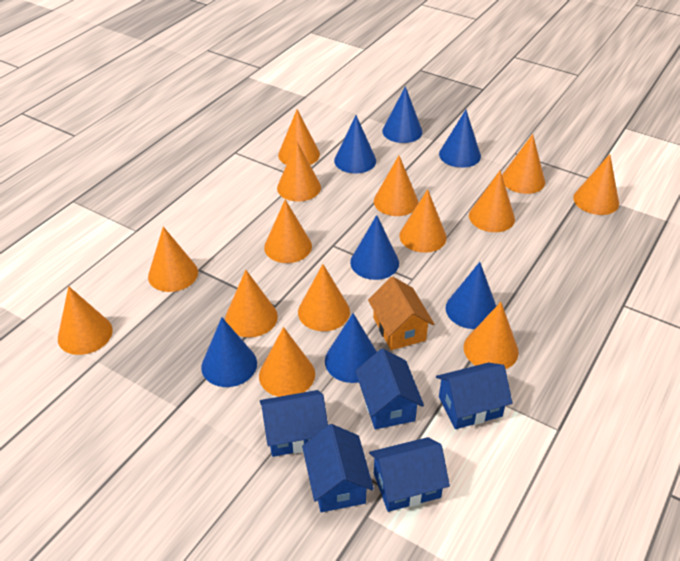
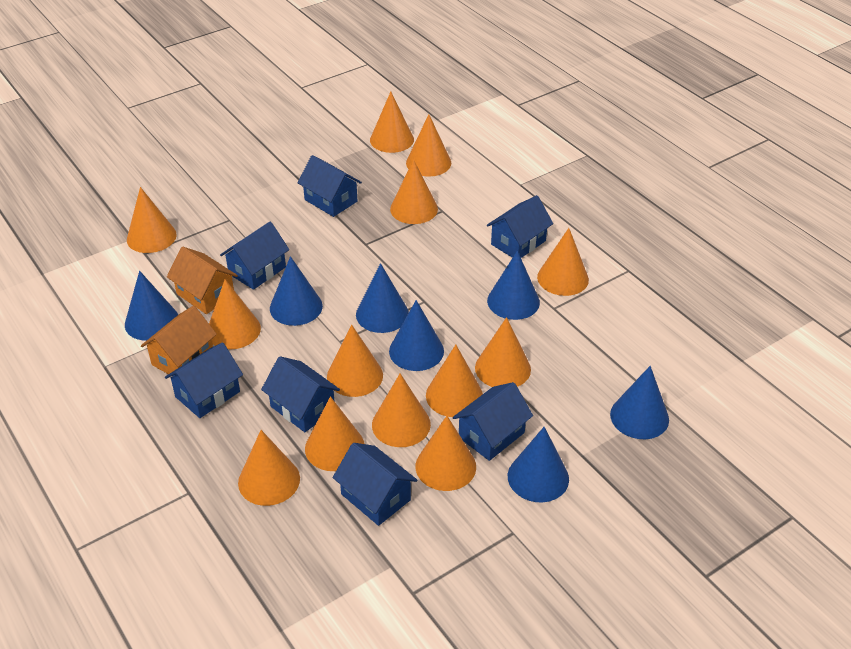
blue house: 5 -> 7
orange cone: 14 -> 13
orange house: 1 -> 2

